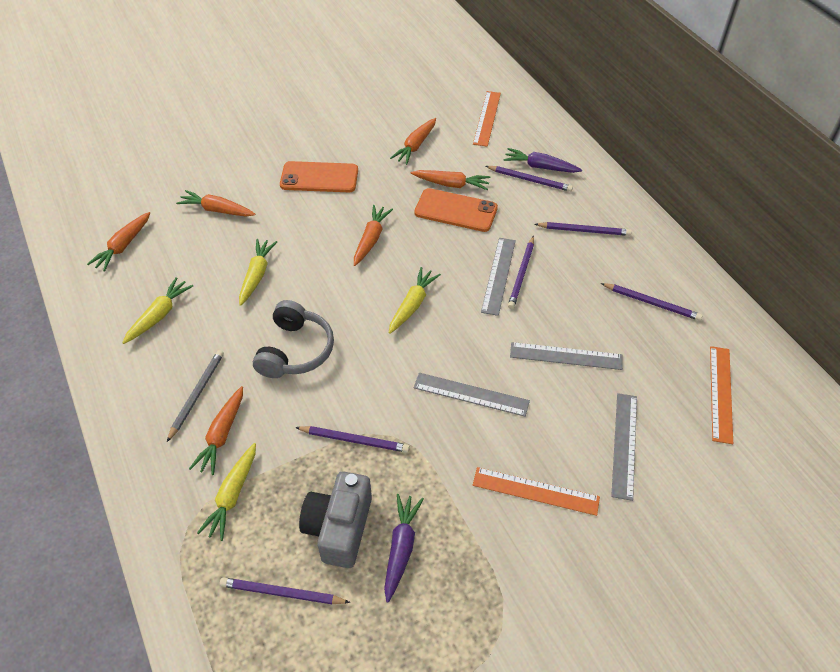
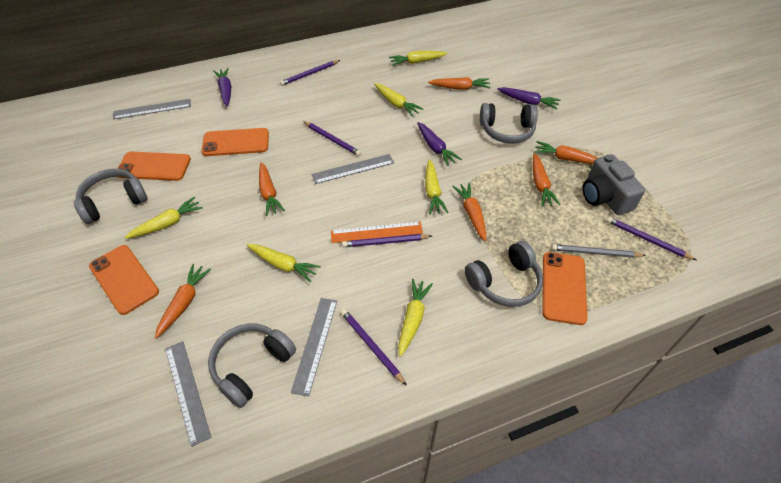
grey headphones: 1 -> 4
orange phone: 2 -> 4
orange ruler: 3 -> 1
purple carrot: 2 -> 3
purple pencil: 6 -> 5
yellow carrot: 4 -> 6

